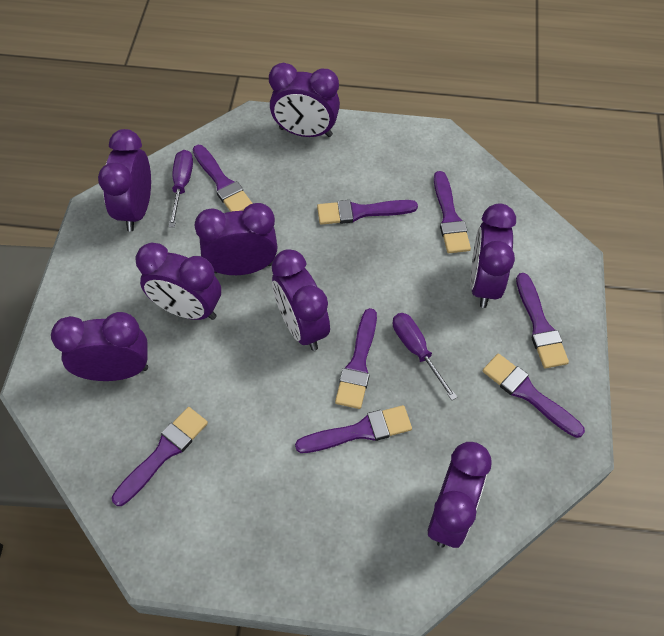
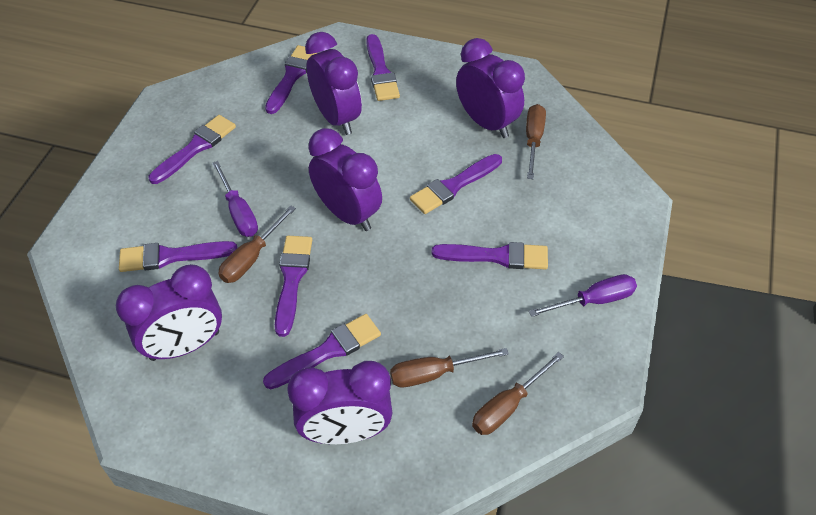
brown screwdriver: 0 -> 4
purple clock: 8 -> 5

